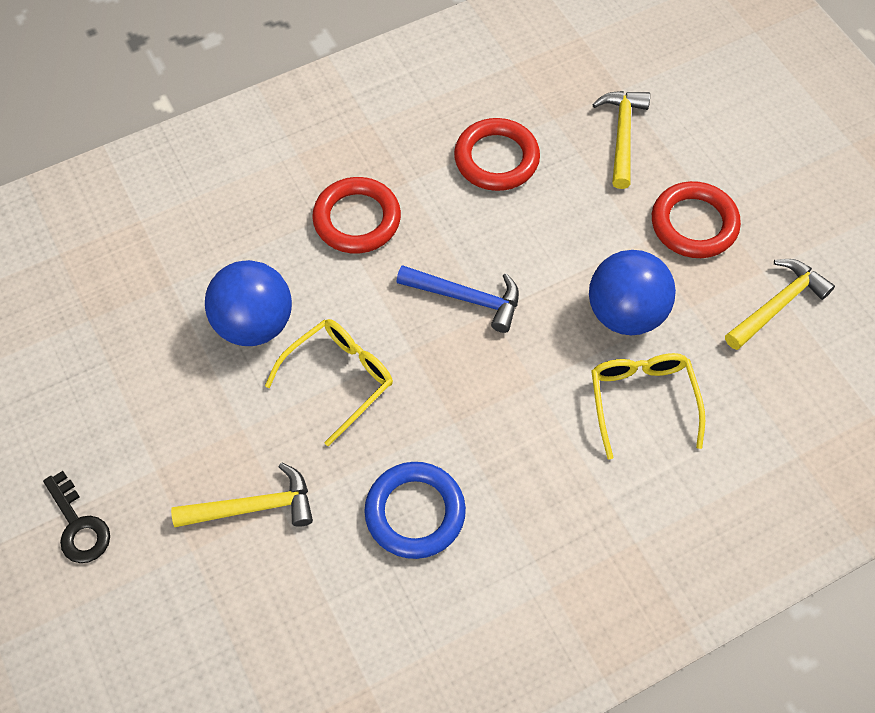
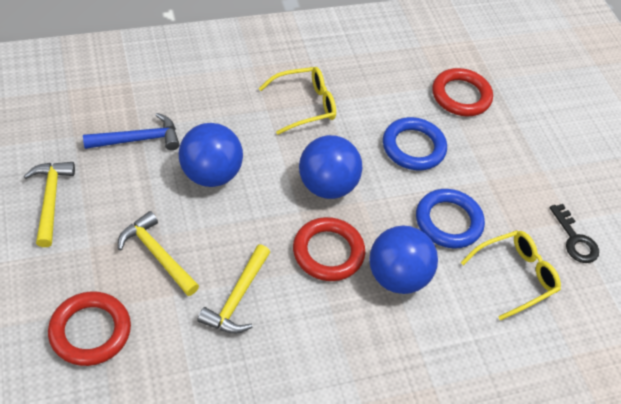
blue ball: 2 -> 3
blue ring: 1 -> 2

